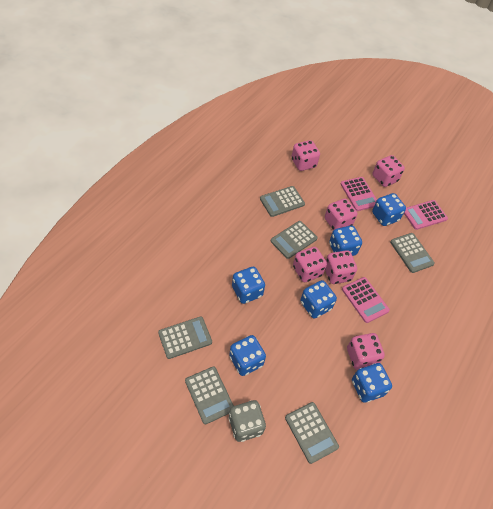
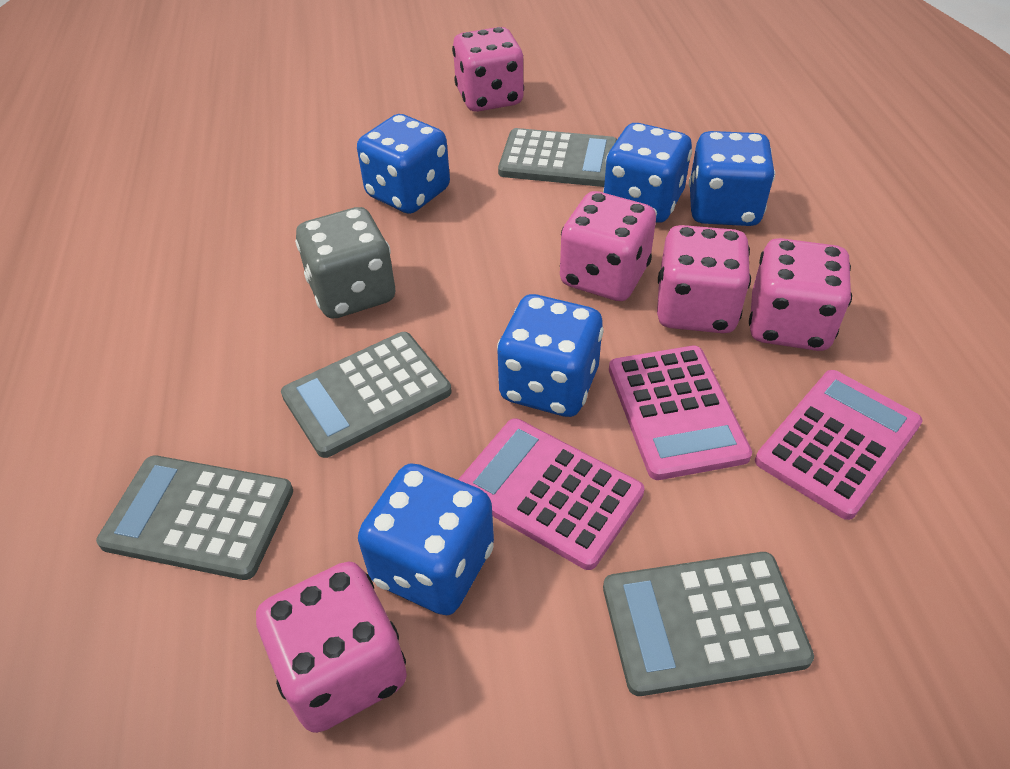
blue dice: 6 -> 5
grey calculator: 6 -> 4
pink dice: 6 -> 5

